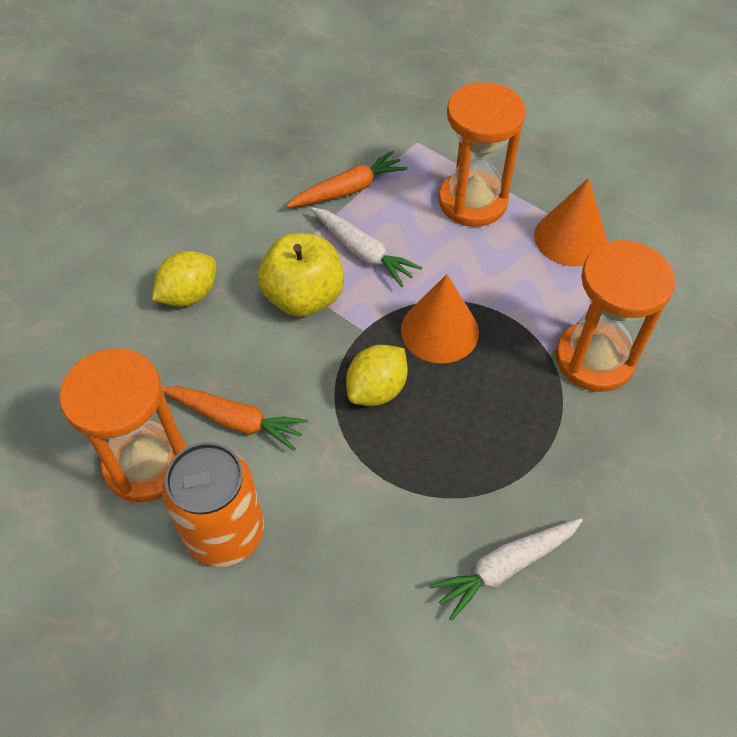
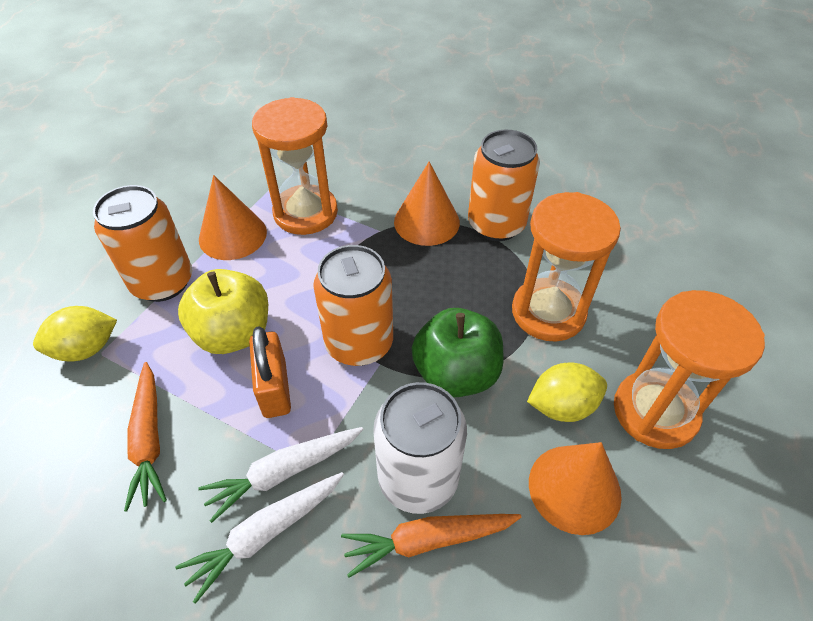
green apple: 0 -> 1
orange can: 1 -> 3
orange cone: 2 -> 3
orange padlock: 0 -> 1
white can: 0 -> 1

